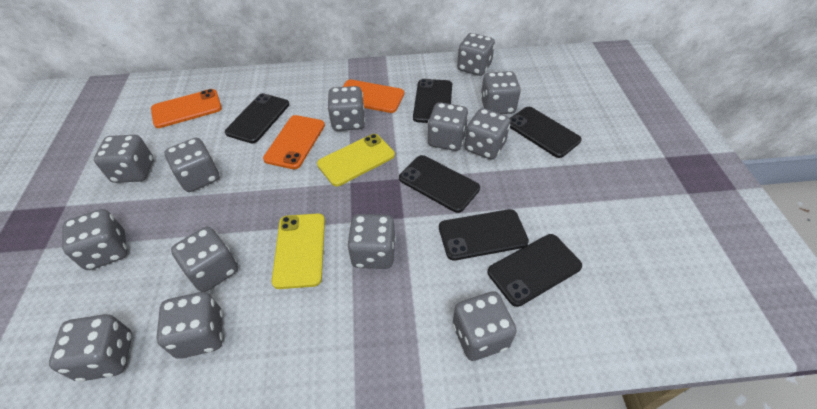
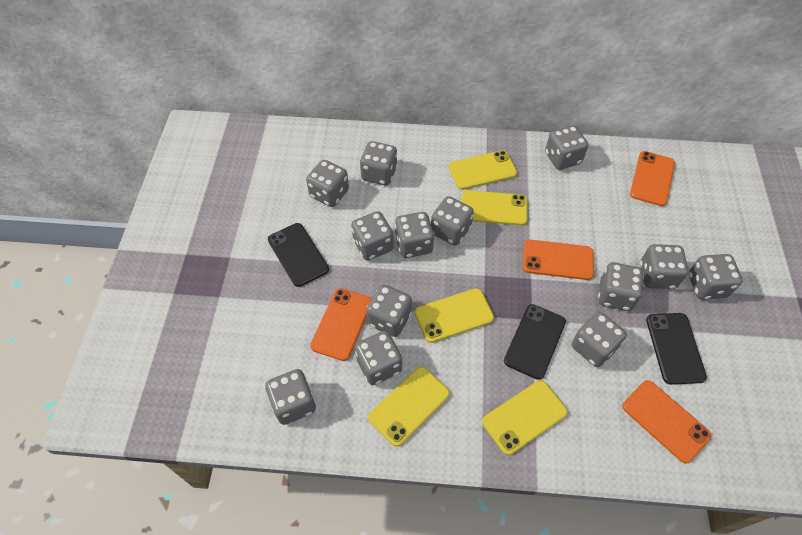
black phone: 6 -> 3
orange phone: 3 -> 4
yellow phone: 2 -> 5

